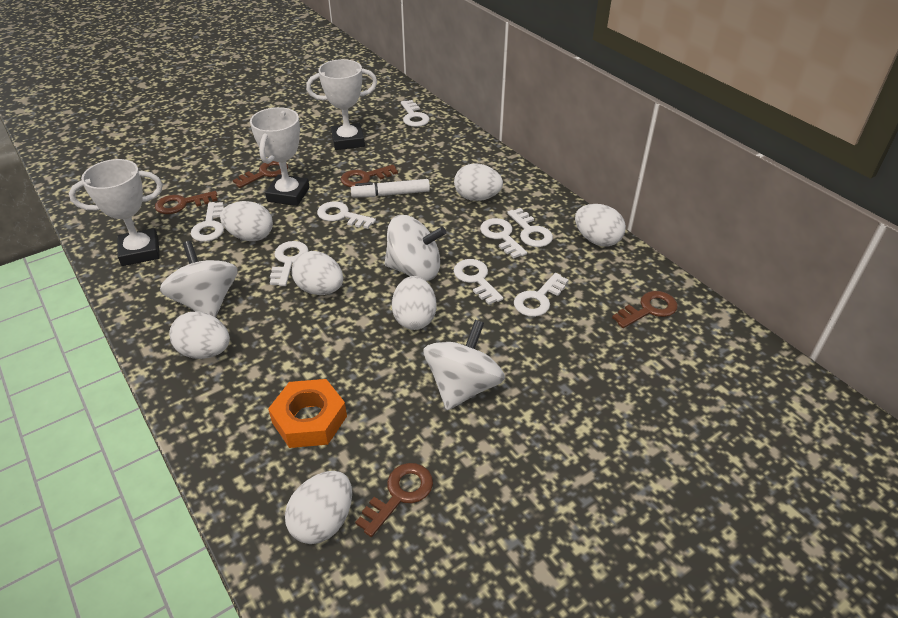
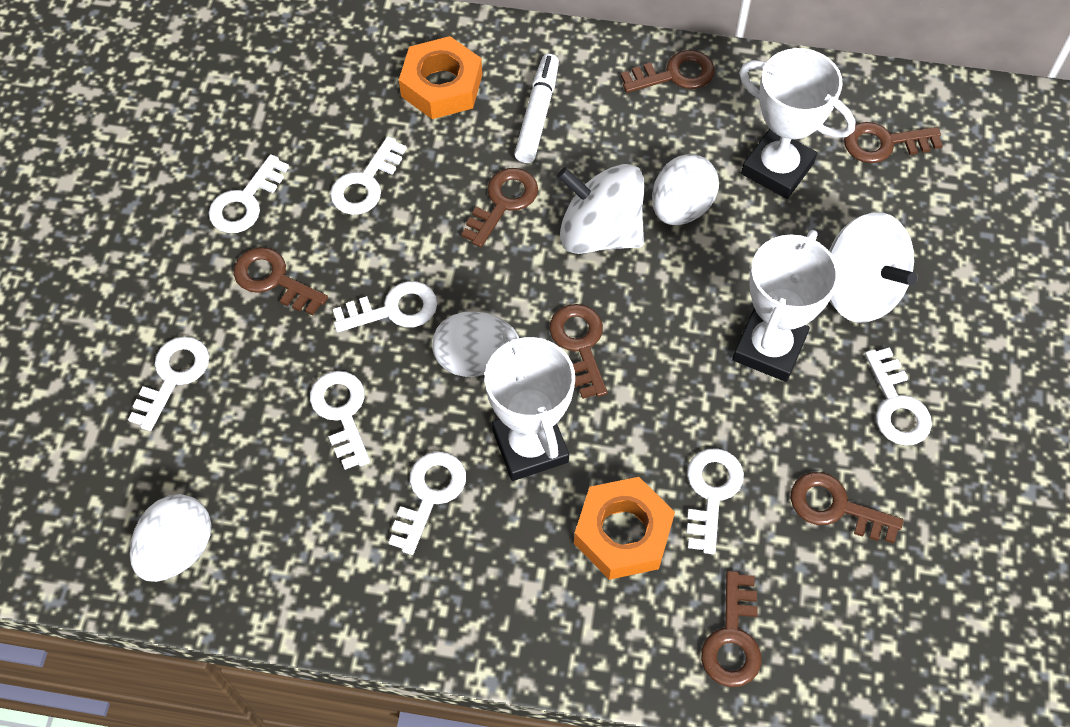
brown key: 5 -> 7
orange nut: 1 -> 2
white egg: 7 -> 3
white spinning top: 3 -> 2

